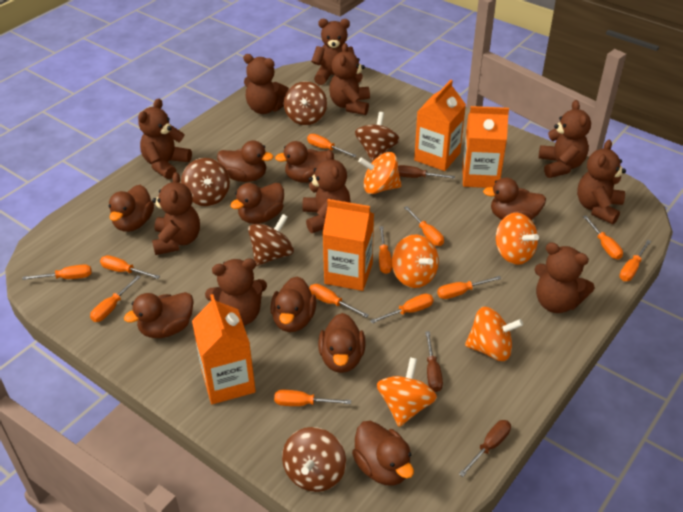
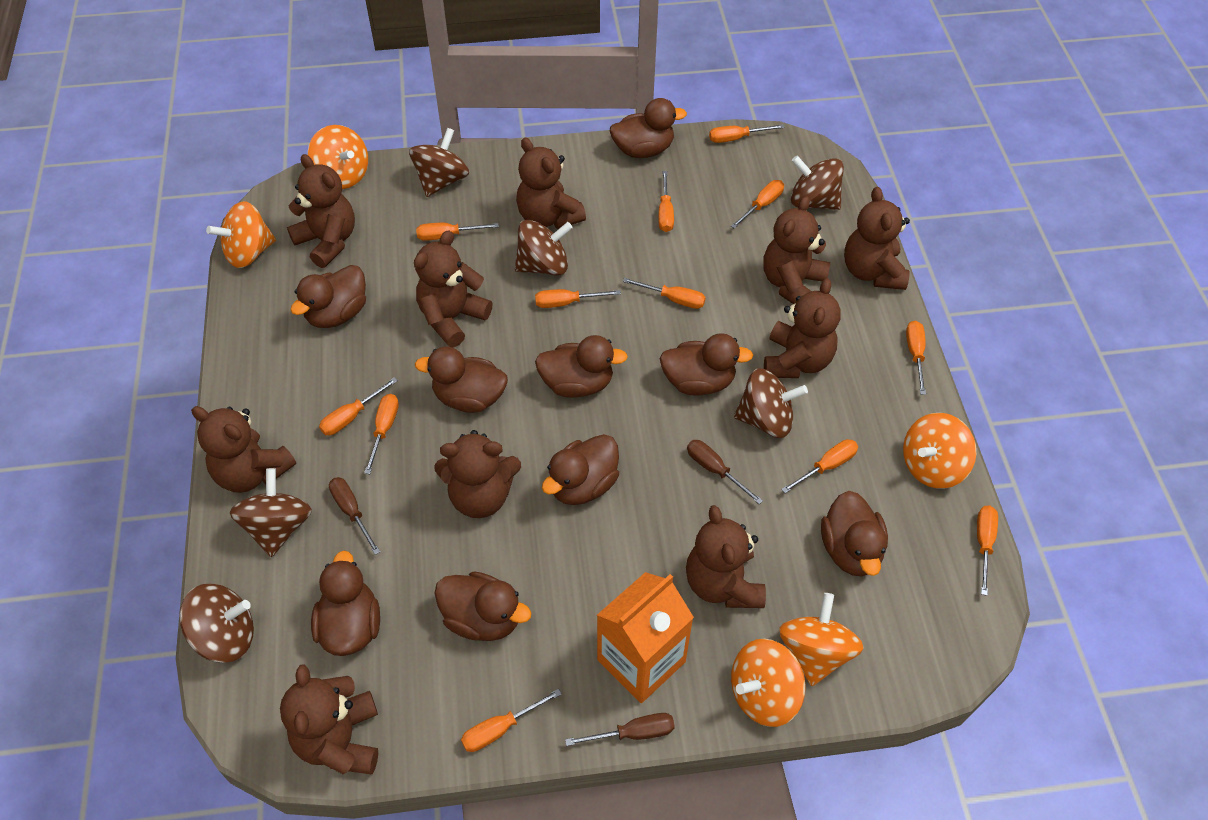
brown spinning top: 5 -> 6
orange carton: 4 -> 1

